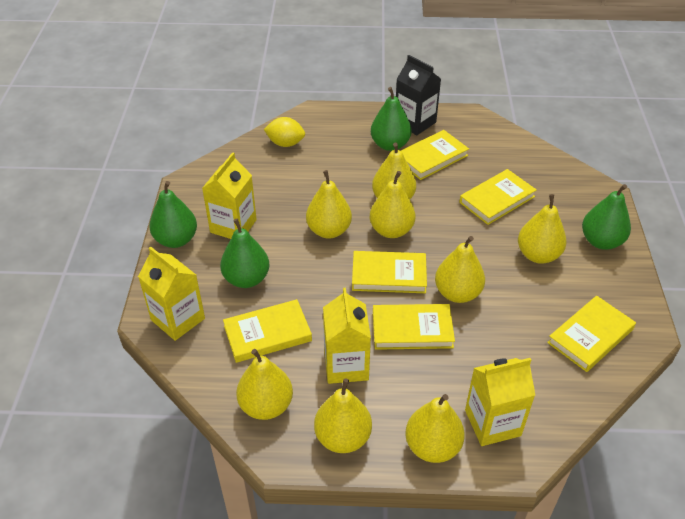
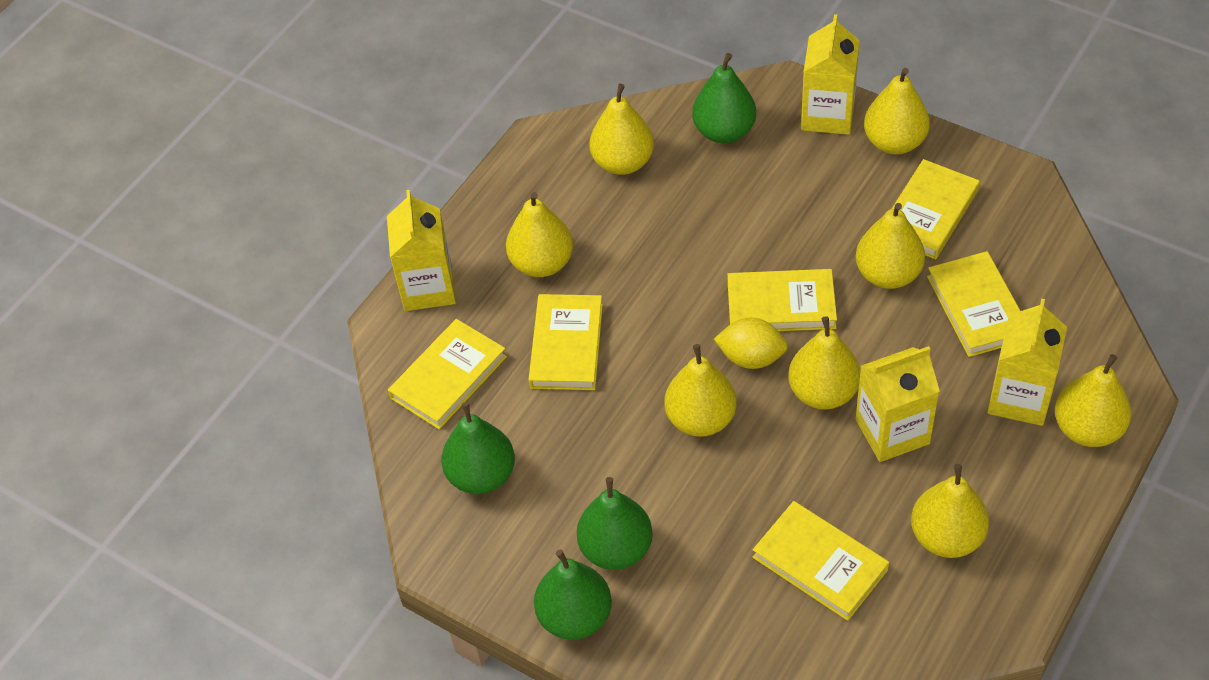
black carton: 1 -> 0

